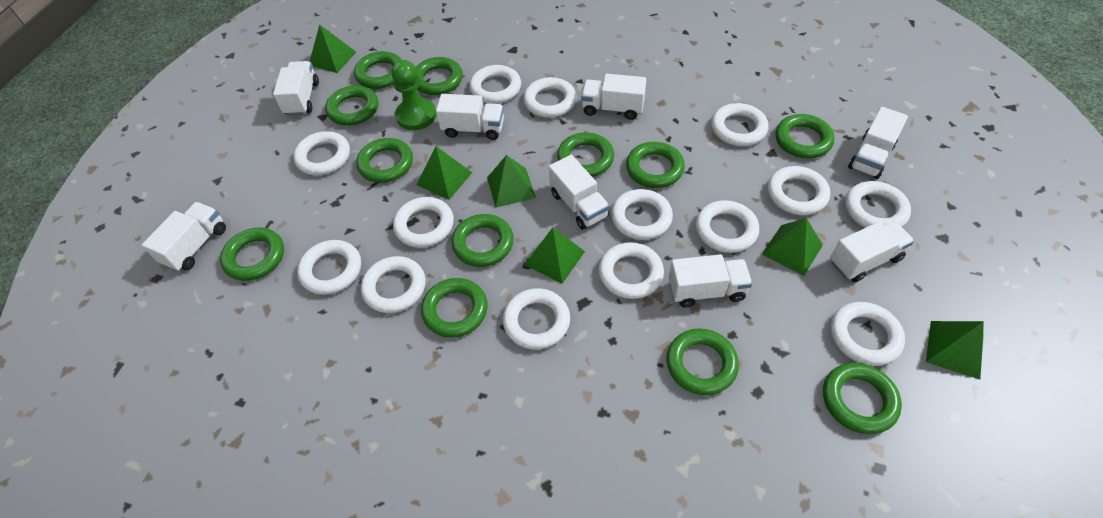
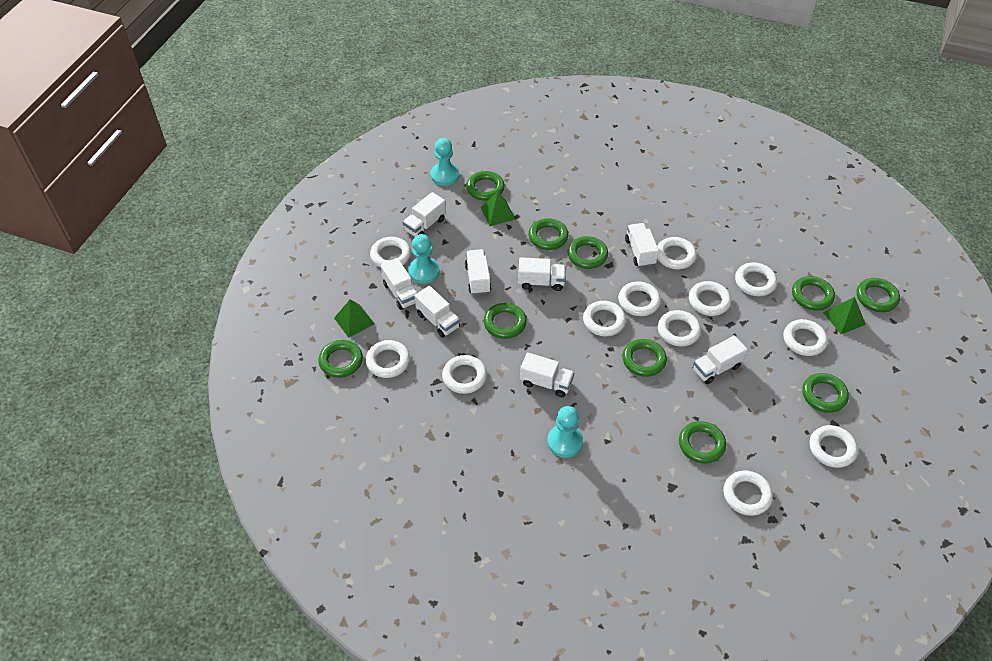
green pawn: 1 -> 0
green pyramid: 6 -> 3
green ring: 12 -> 10
turquoise pawn: 0 -> 3
white ring: 14 -> 12

